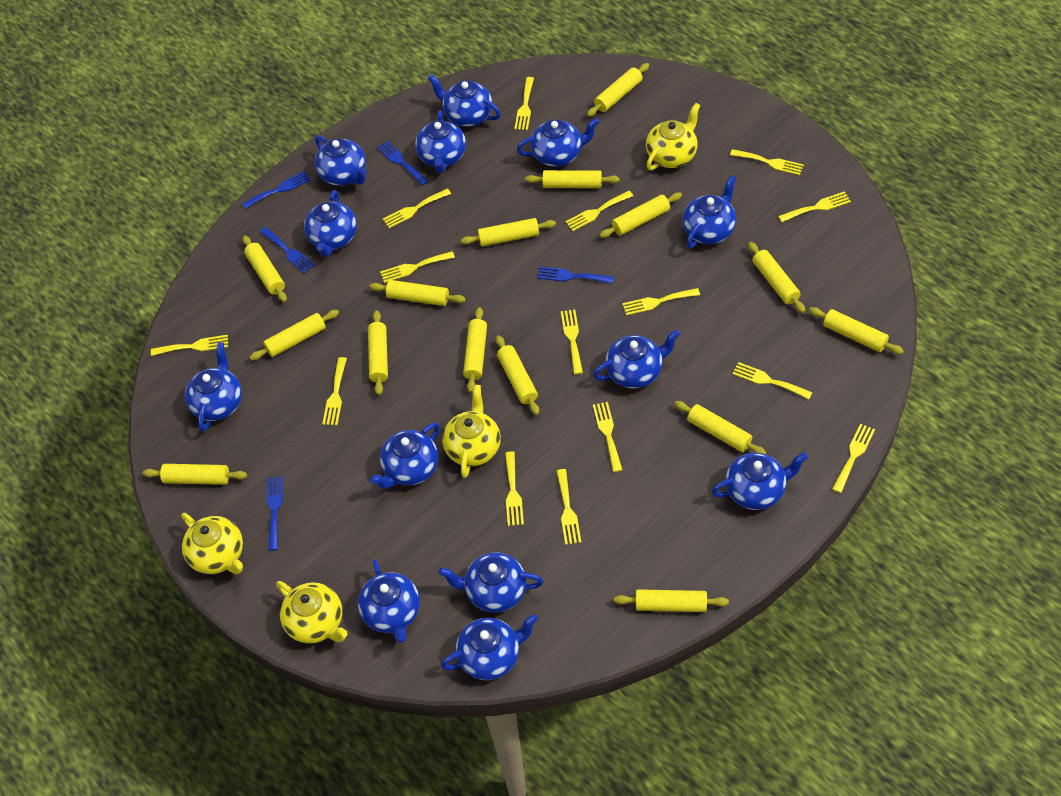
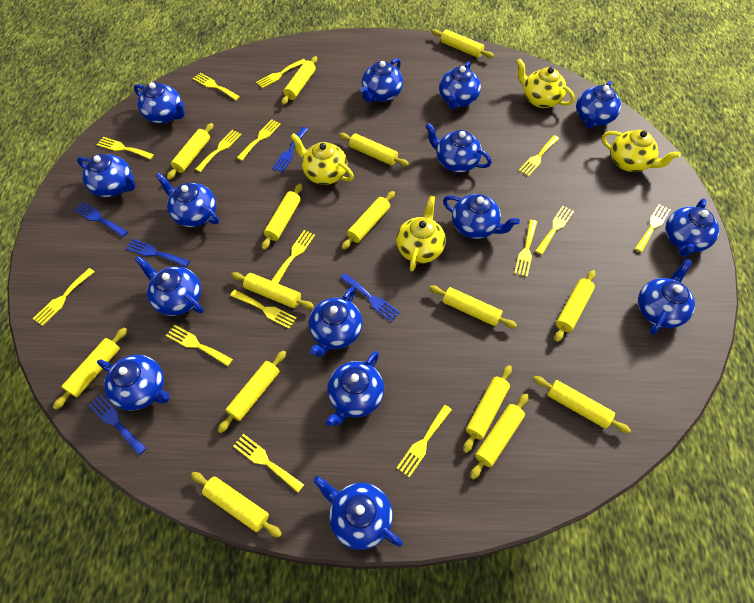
blue teapot: 13 -> 15

